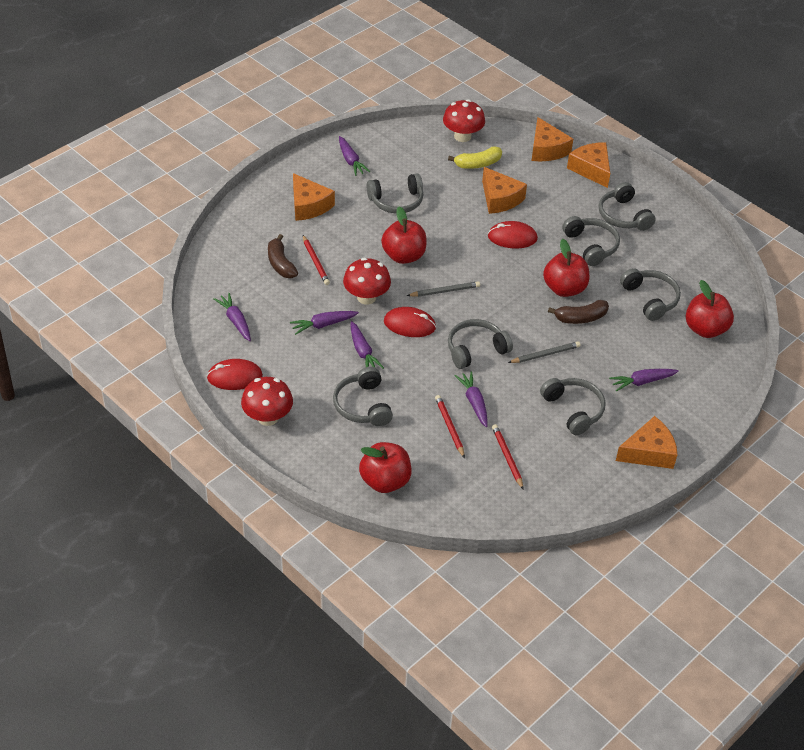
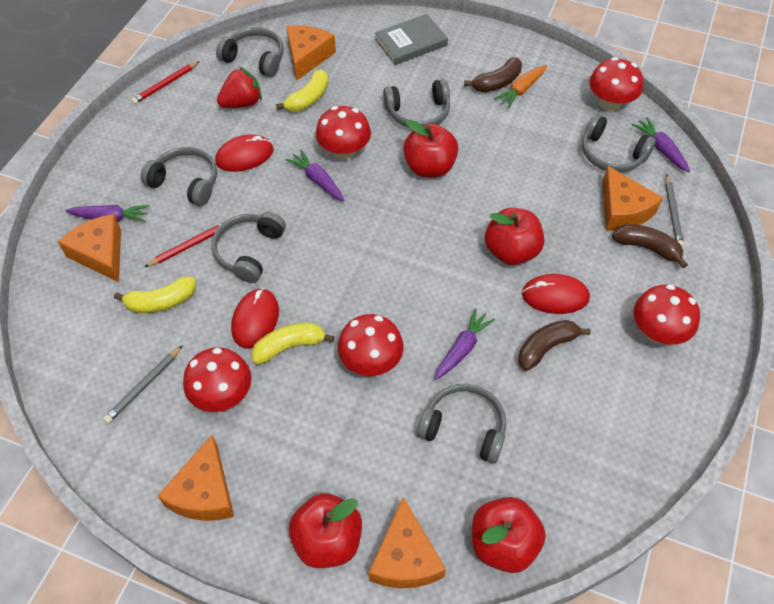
brown banana: 2 -> 3
grey book: 0 -> 1
grey headphones: 7 -> 6
orange carrot: 0 -> 1
purple carrot: 6 -> 4
red mushroom: 3 -> 5
red pencil: 3 -> 2
red strawberry: 0 -> 1
yellow banana: 1 -> 3

